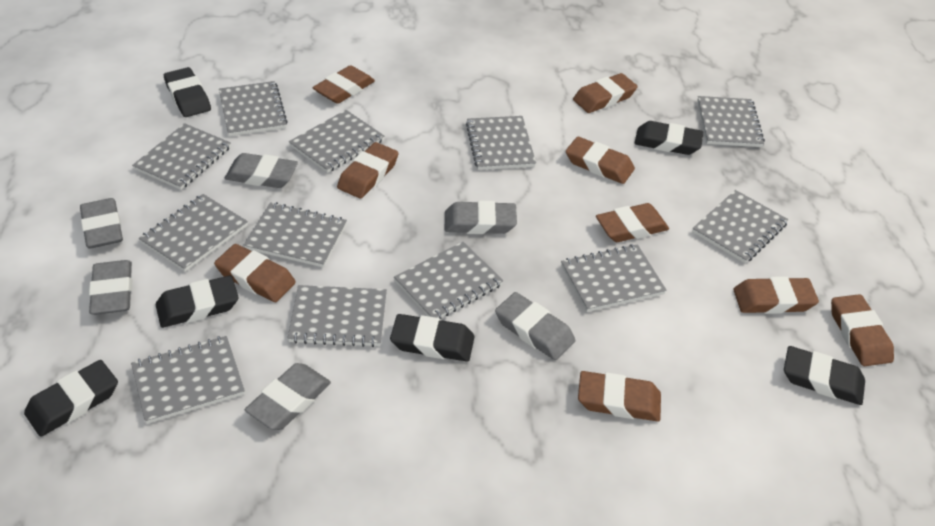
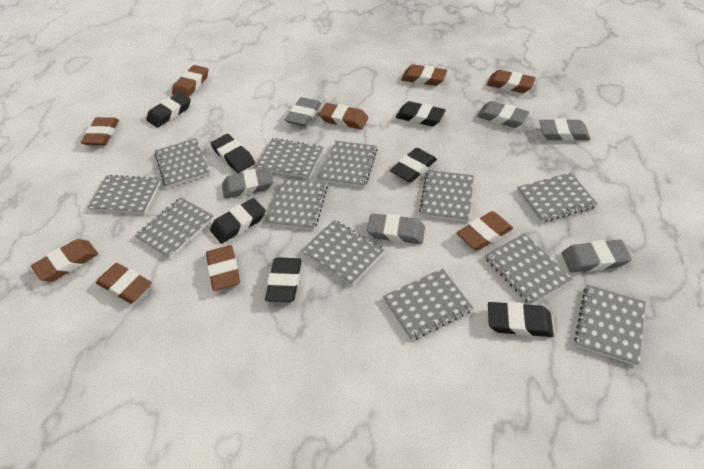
black eraser: 6 -> 7

